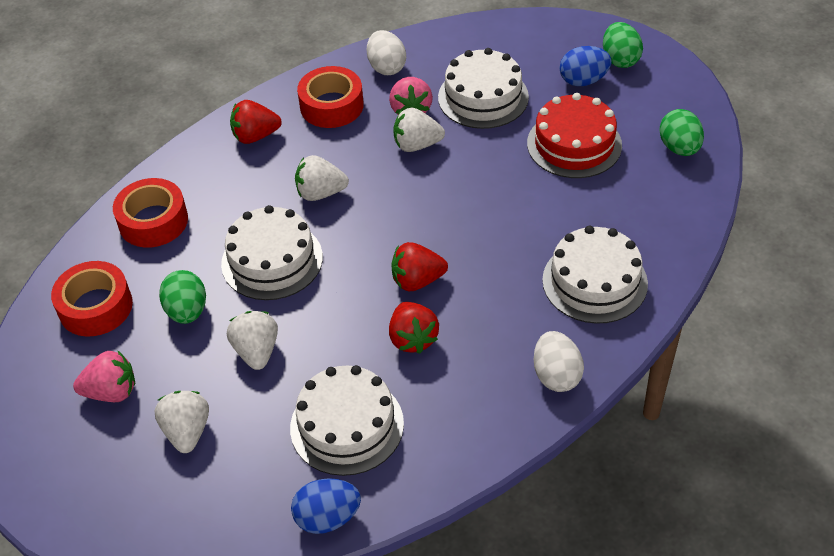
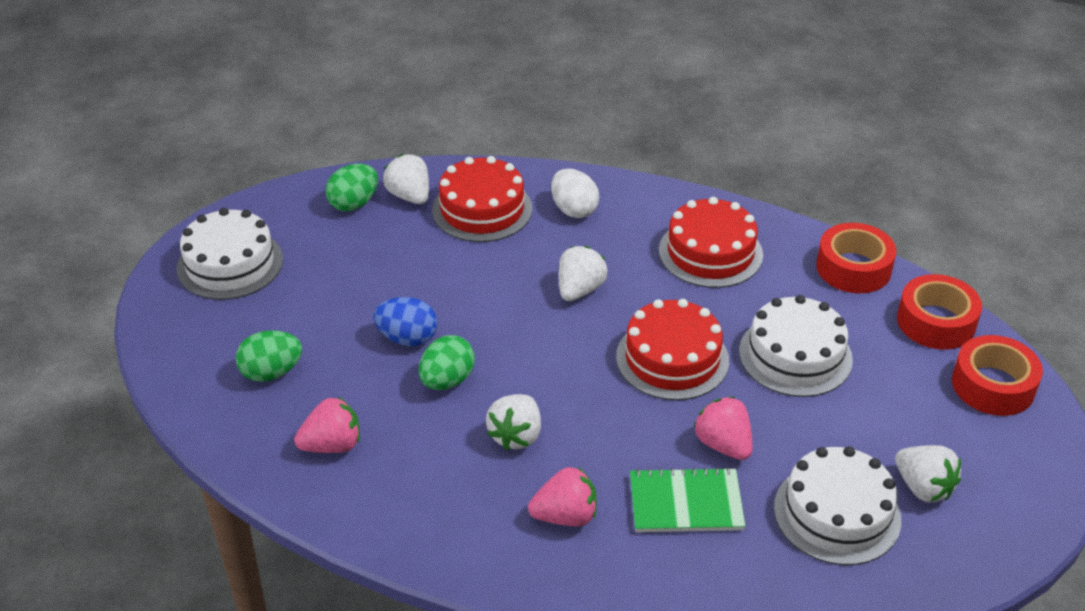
blue egg: 2 -> 1
green notebook: 0 -> 1
pink strawberry: 2 -> 3
red cake: 1 -> 3
red strawberry: 3 -> 0
white cake: 4 -> 3
white egg: 2 -> 1

